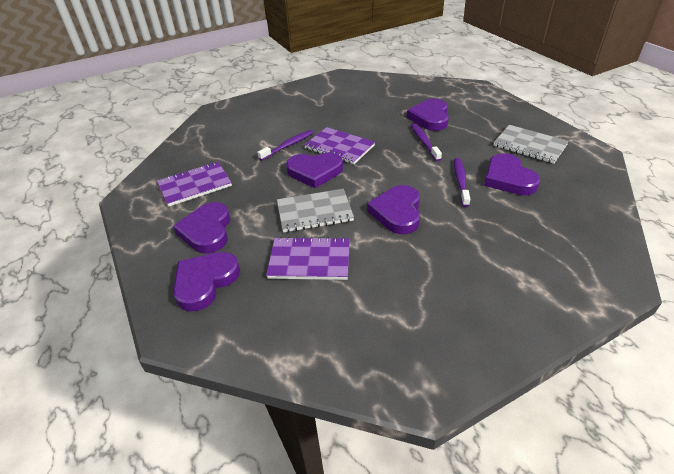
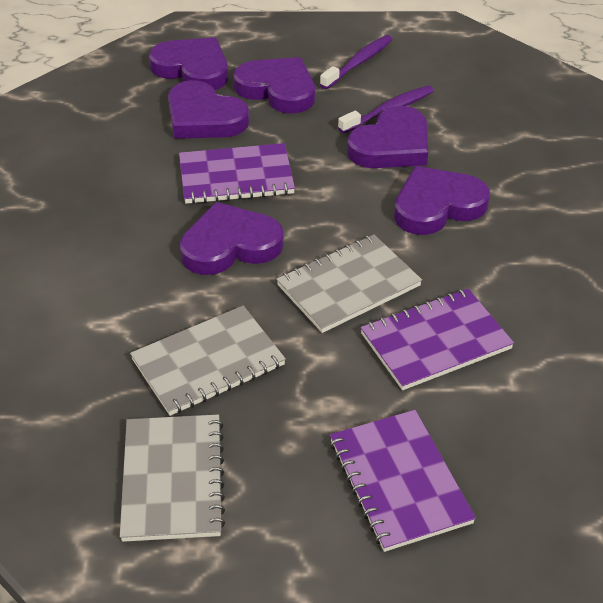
grey notebook: 2 -> 3
purple toothbrush: 3 -> 2

